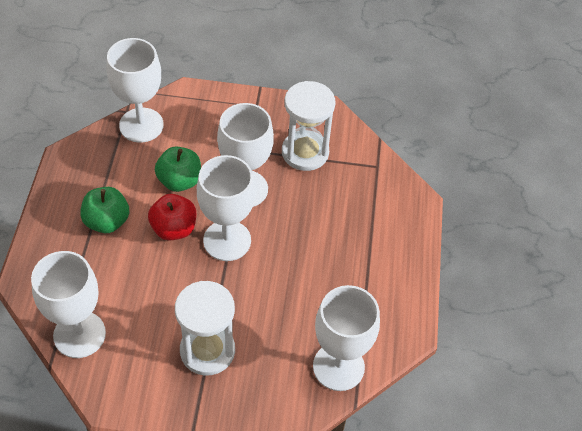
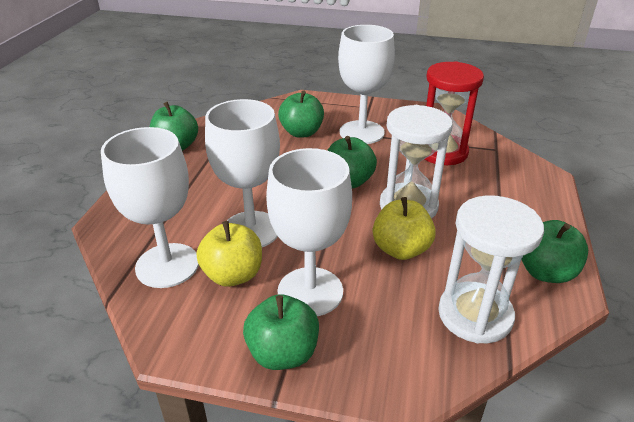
green apple: 2 -> 5
red apple: 1 -> 0
red hourglass: 0 -> 1
white goblet: 5 -> 4
yellow apple: 0 -> 2

